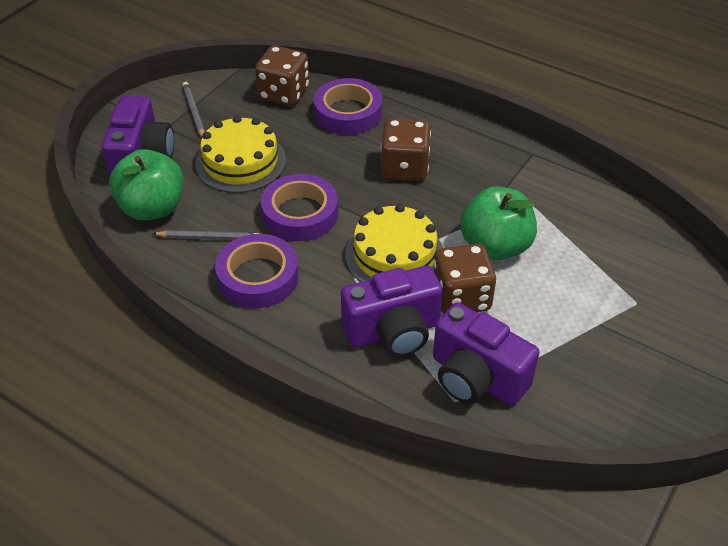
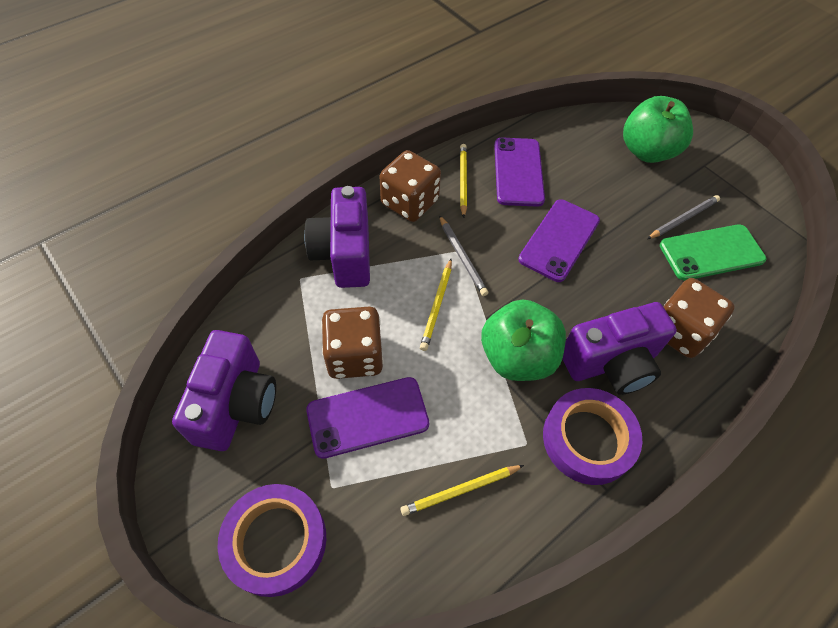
green phone: 0 -> 1
purple phone: 0 -> 3
purple tape: 3 -> 2
yellow cake: 2 -> 0
yellow pencil: 0 -> 3

